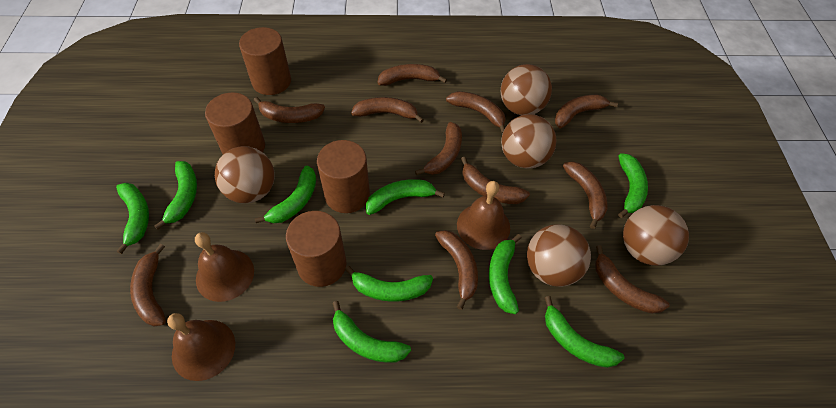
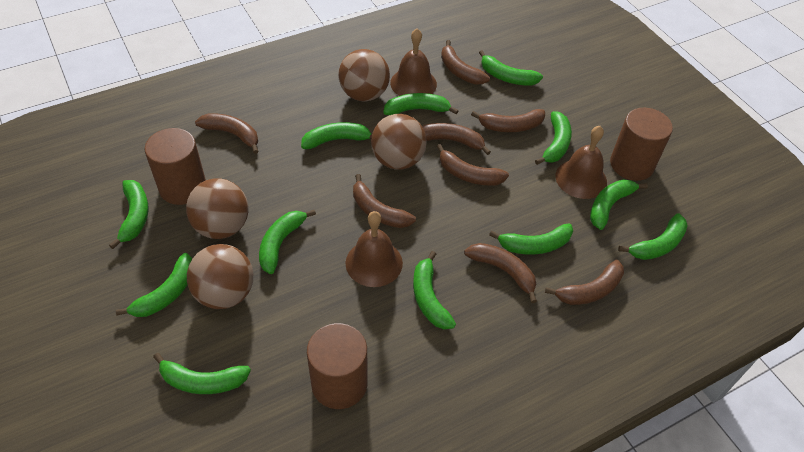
brown ball: 5 -> 4
brown banana: 11 -> 8
brown cylinder: 4 -> 3
green banana: 9 -> 12

